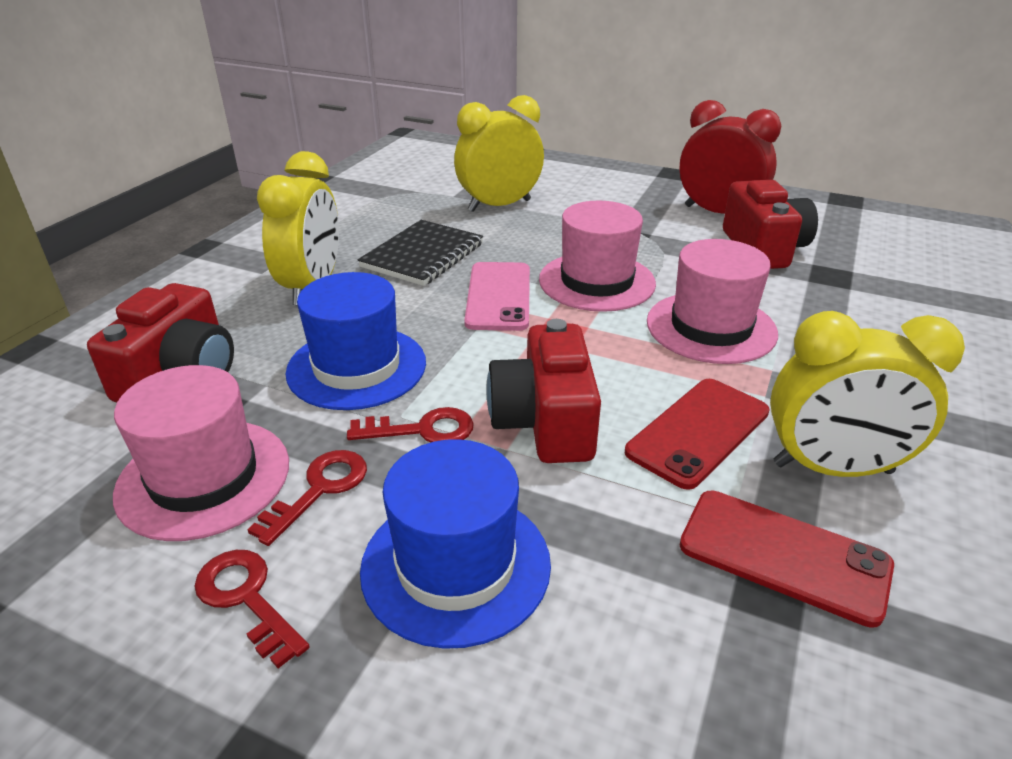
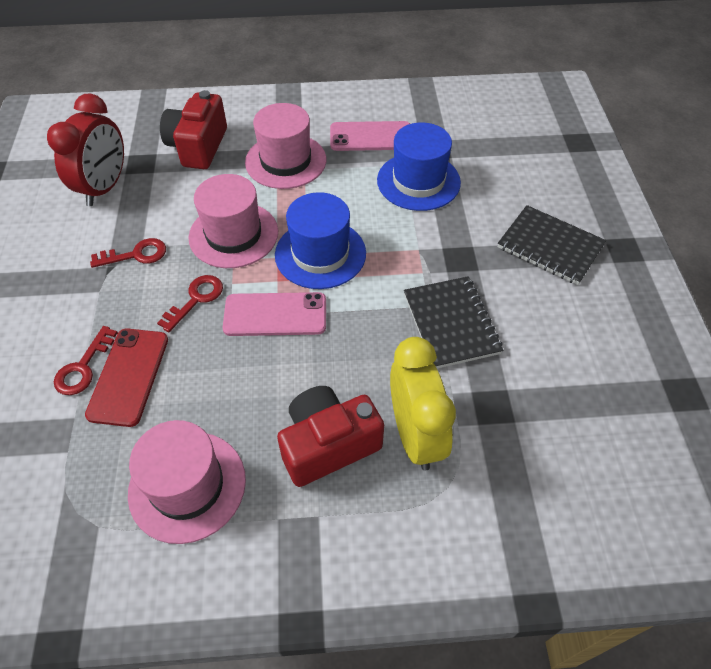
black notebook: 1 -> 2
pink phone: 1 -> 2
red camera: 3 -> 2
red phone: 2 -> 1
yellow clock: 3 -> 1

